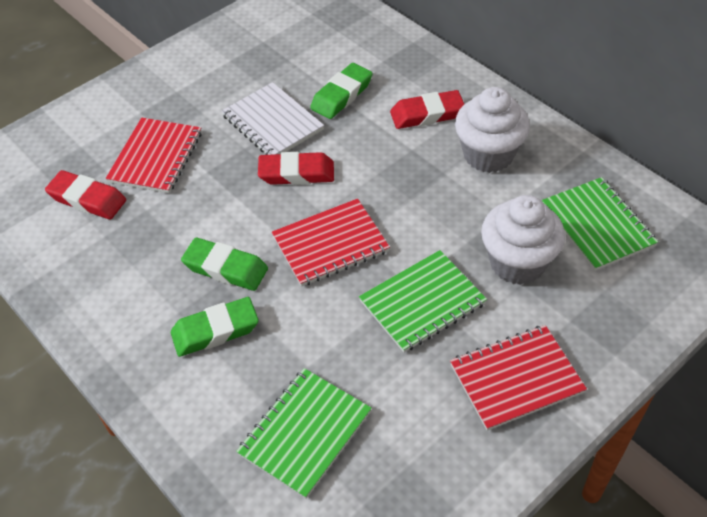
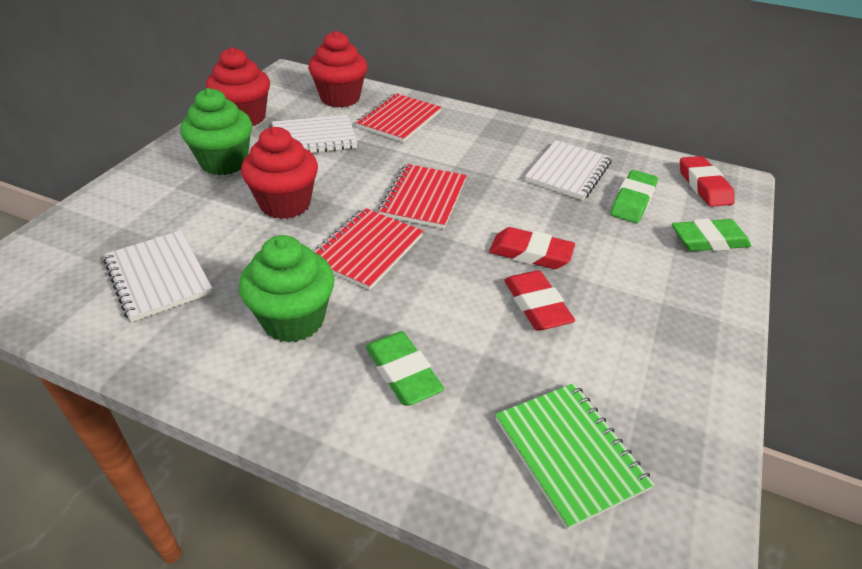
green cupcake: 0 -> 2
green notebook: 3 -> 1
red cupcake: 0 -> 3
white cupcake: 2 -> 0
white notebook: 1 -> 3

